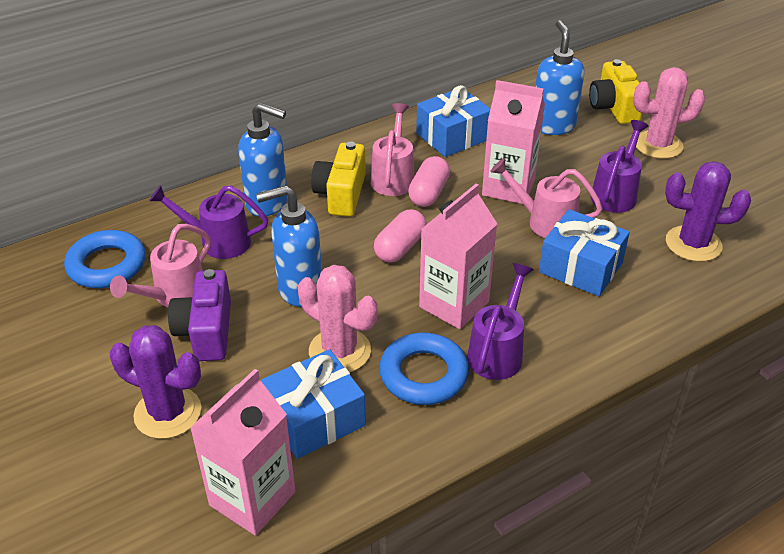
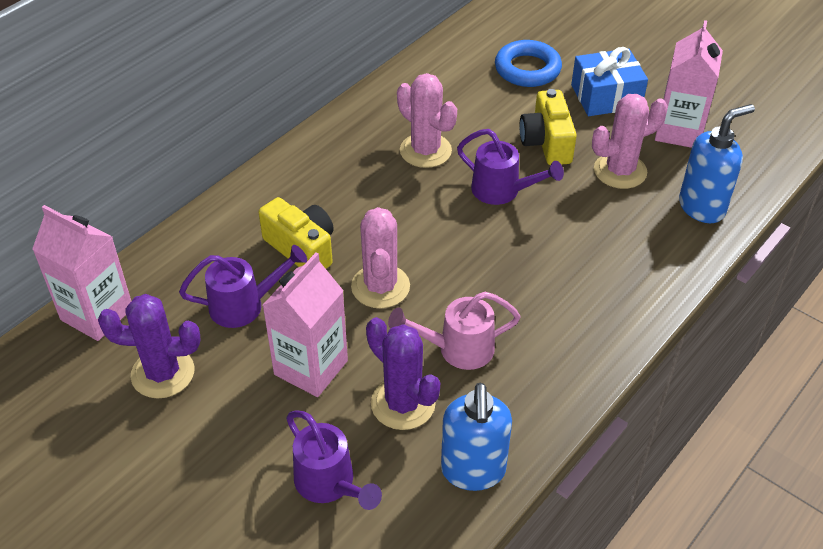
blue gift: 3 -> 1
blue ring: 2 -> 1
blue soap dispenser: 3 -> 2
pink cactus: 2 -> 3
pink capsule: 2 -> 0
pink watering can: 3 -> 1
purple camera: 1 -> 0

